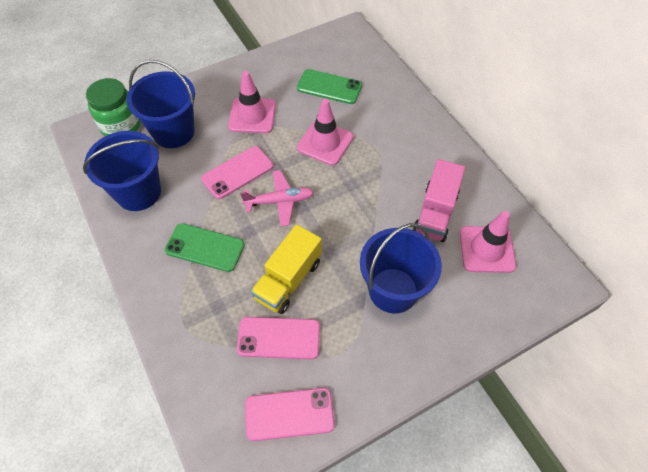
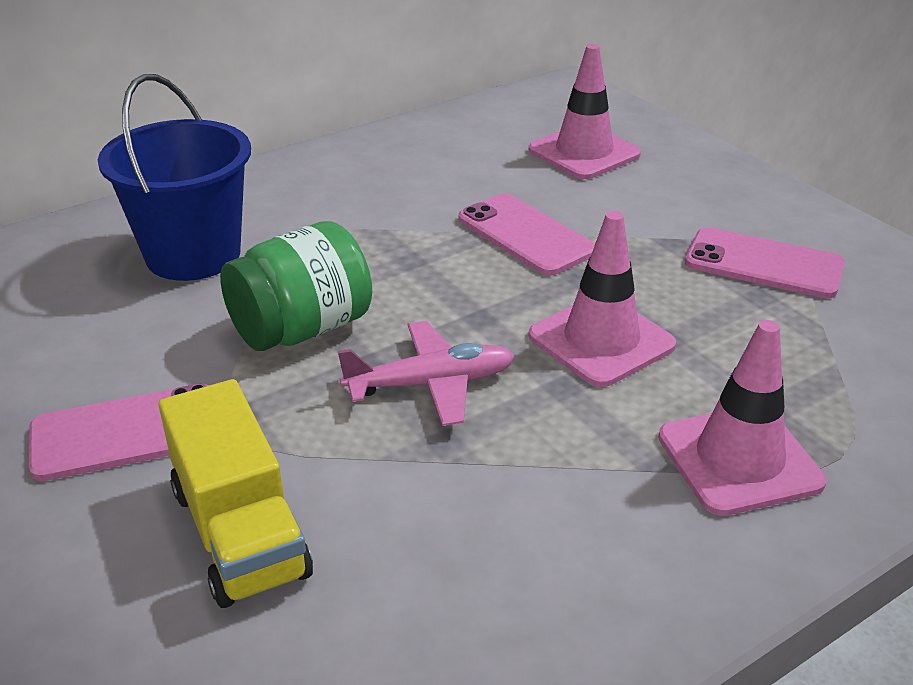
blue bucket: 3 -> 1
green phone: 2 -> 0
pink truck: 1 -> 0

